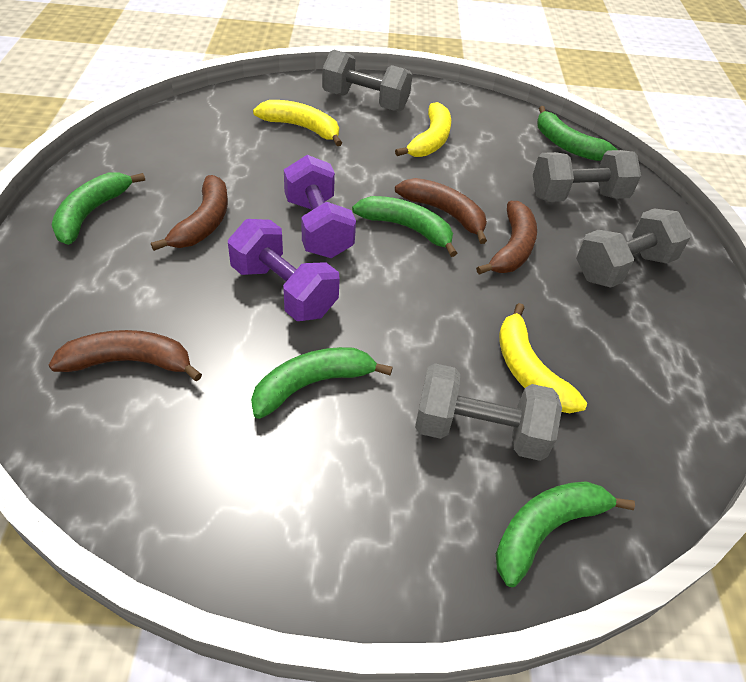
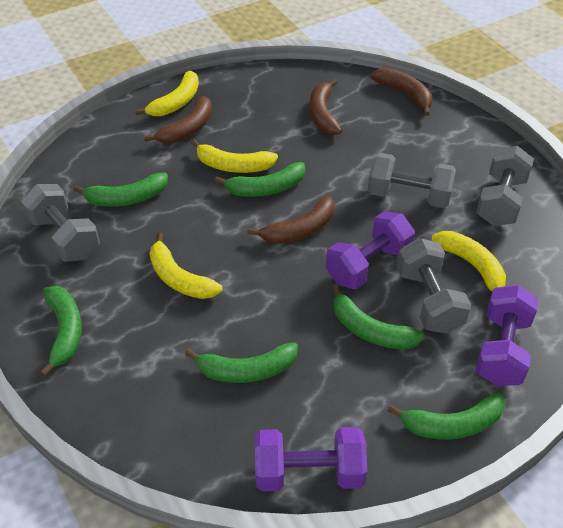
green banana: 5 -> 6
purple dumbbell: 2 -> 3
yellow banana: 3 -> 4

